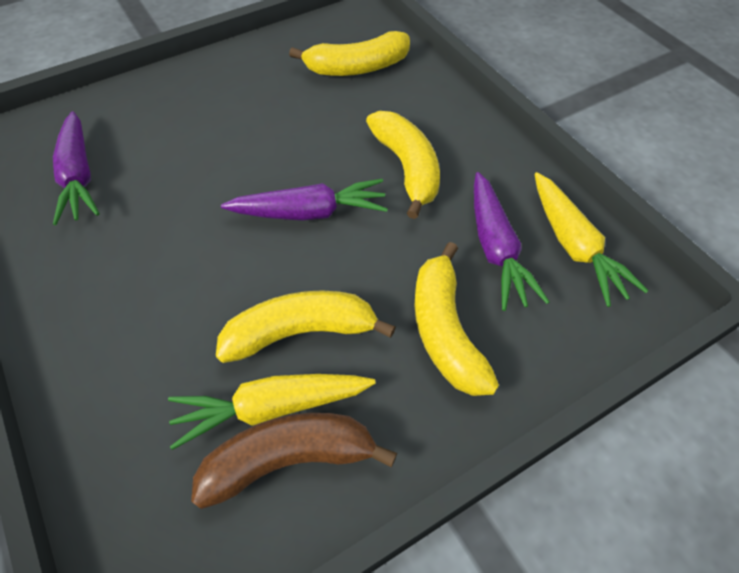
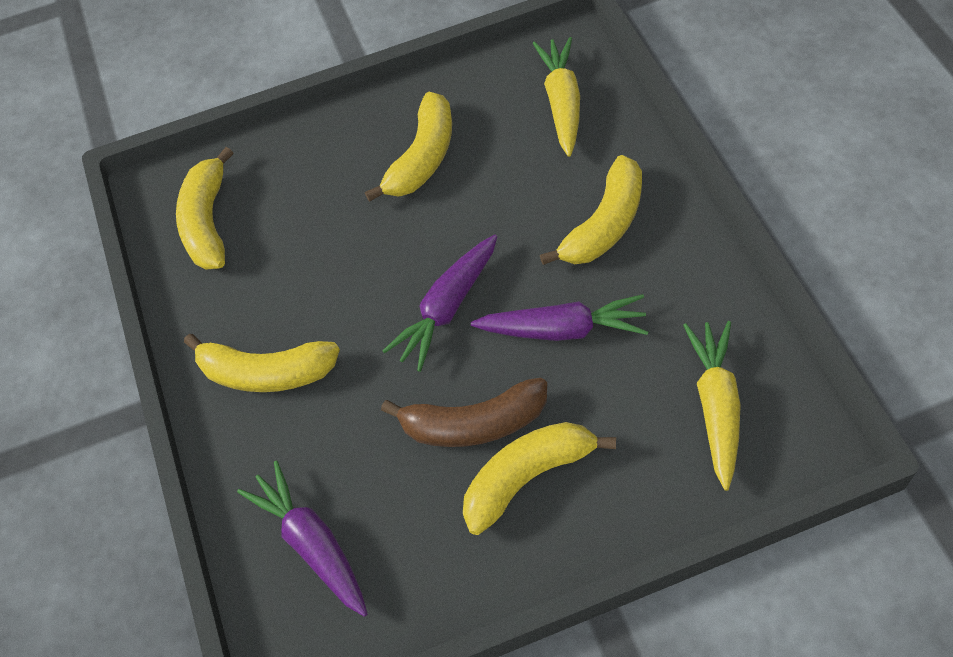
yellow banana: 4 -> 5

